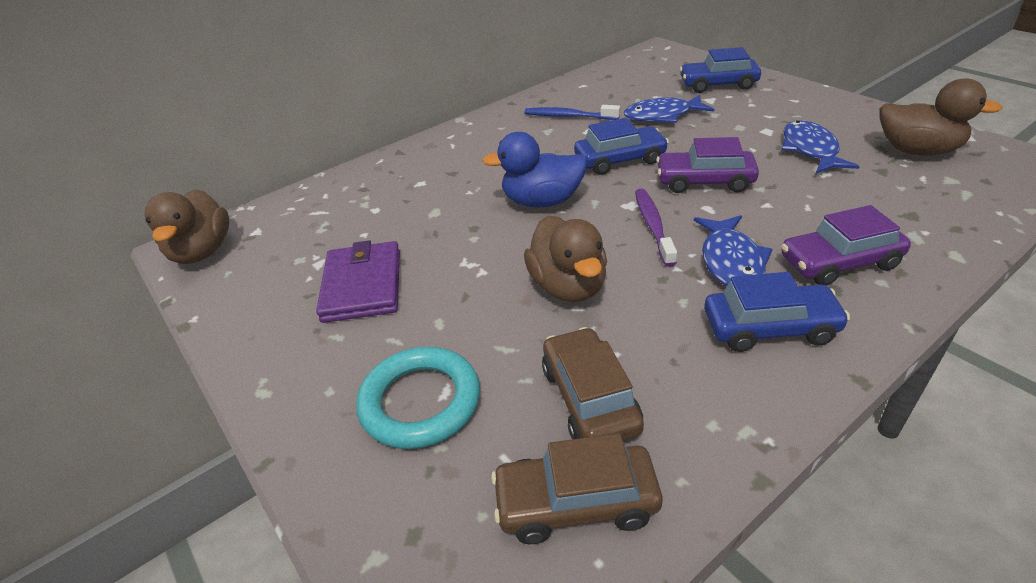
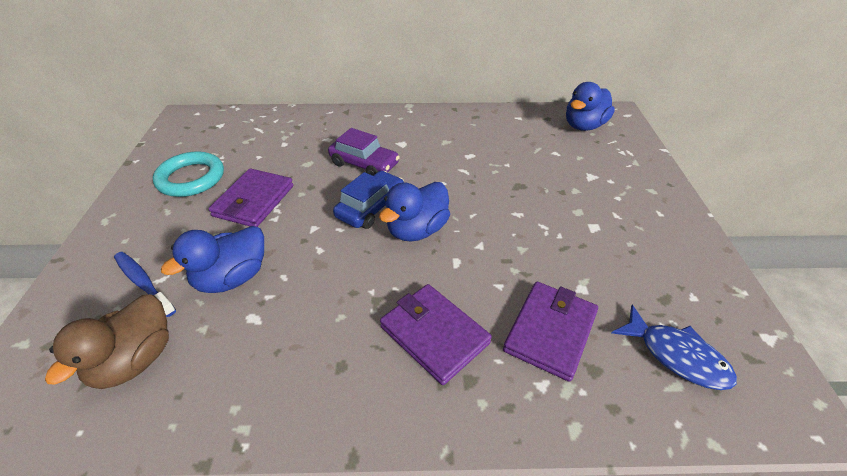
blue car: 3 -> 1
blue duck: 1 -> 3
blue fish: 3 -> 1
brown car: 2 -> 0
brown duck: 3 -> 1
purple car: 2 -> 1
purple toothbrush: 1 -> 0
purple wallet: 1 -> 3

